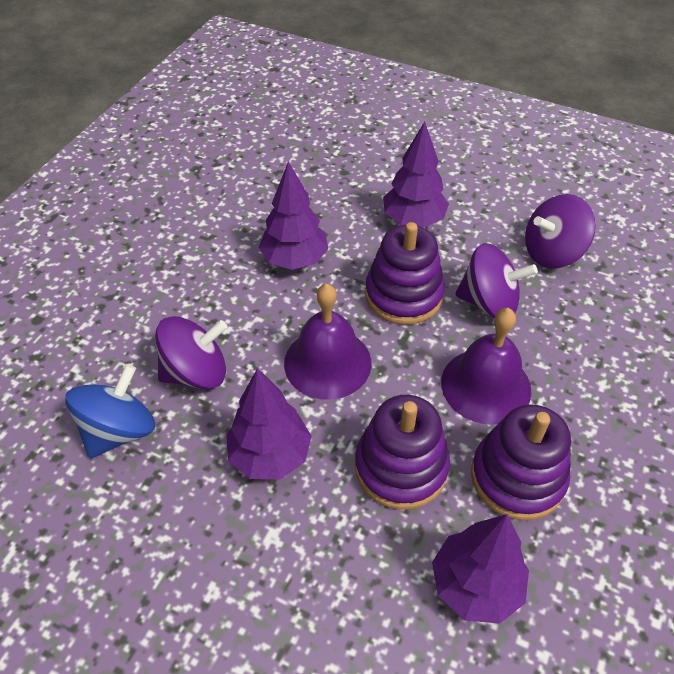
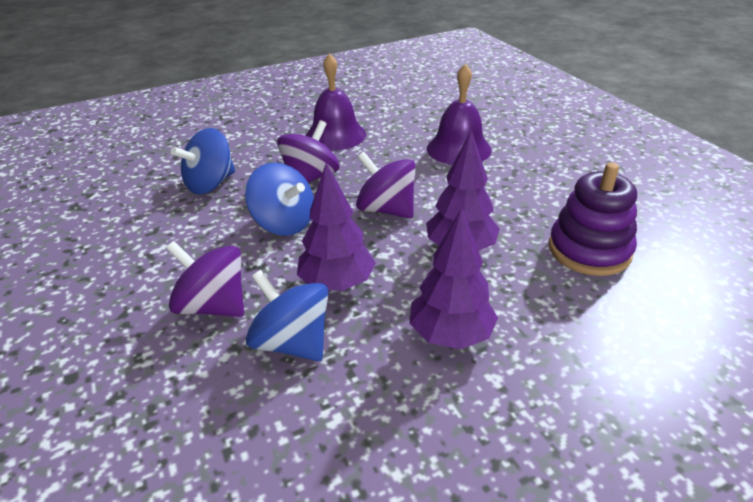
blue spinning top: 1 -> 3
purple stacking toy: 3 -> 1
purple tree: 4 -> 3

